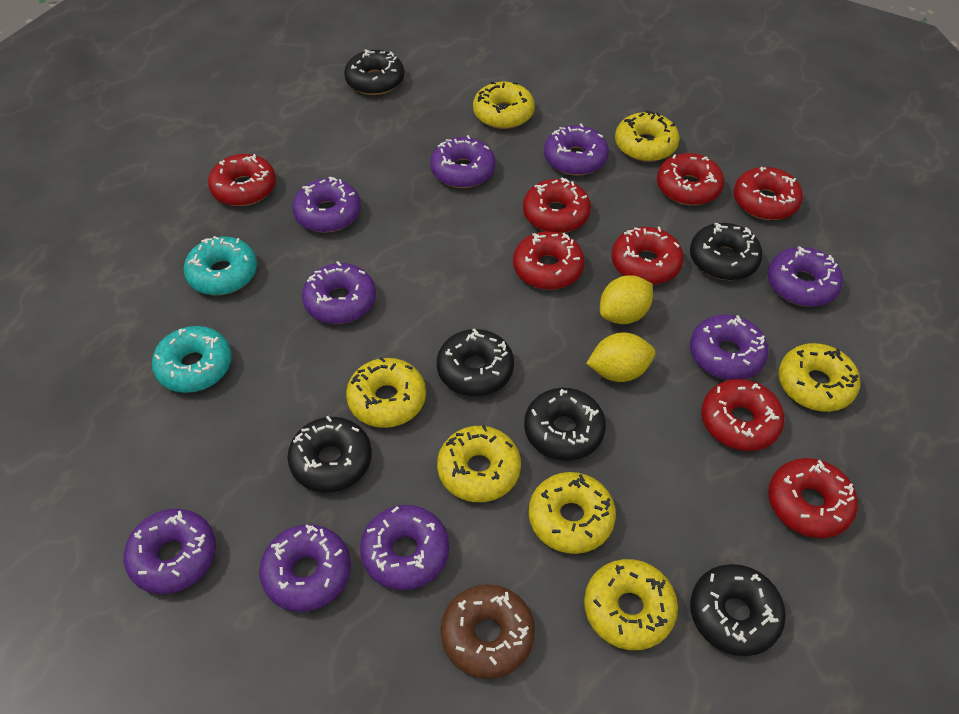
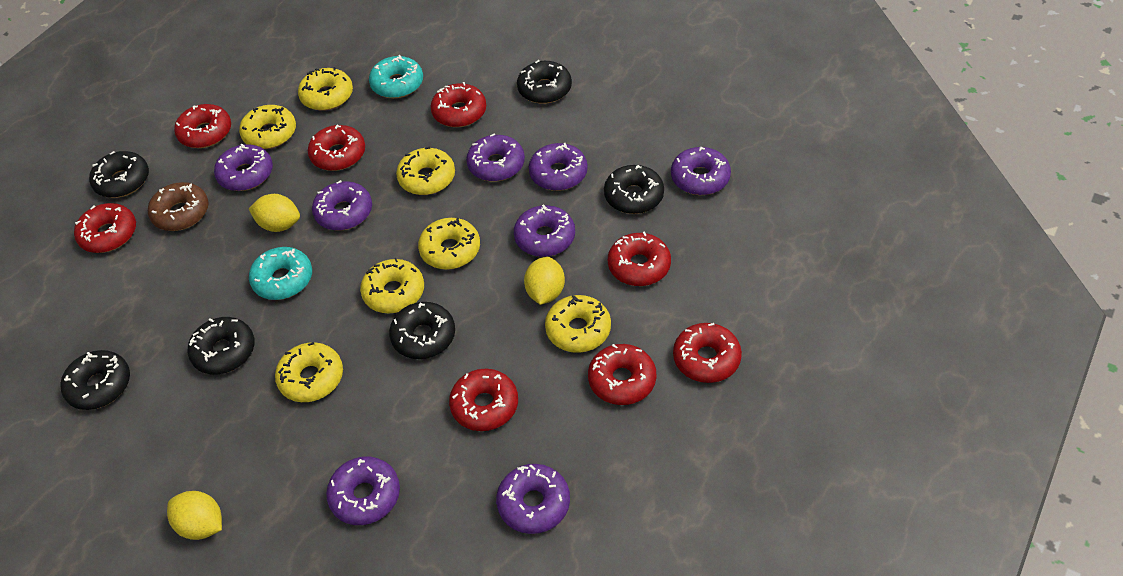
purple donut: 9 -> 8
yellow lemon: 2 -> 3

